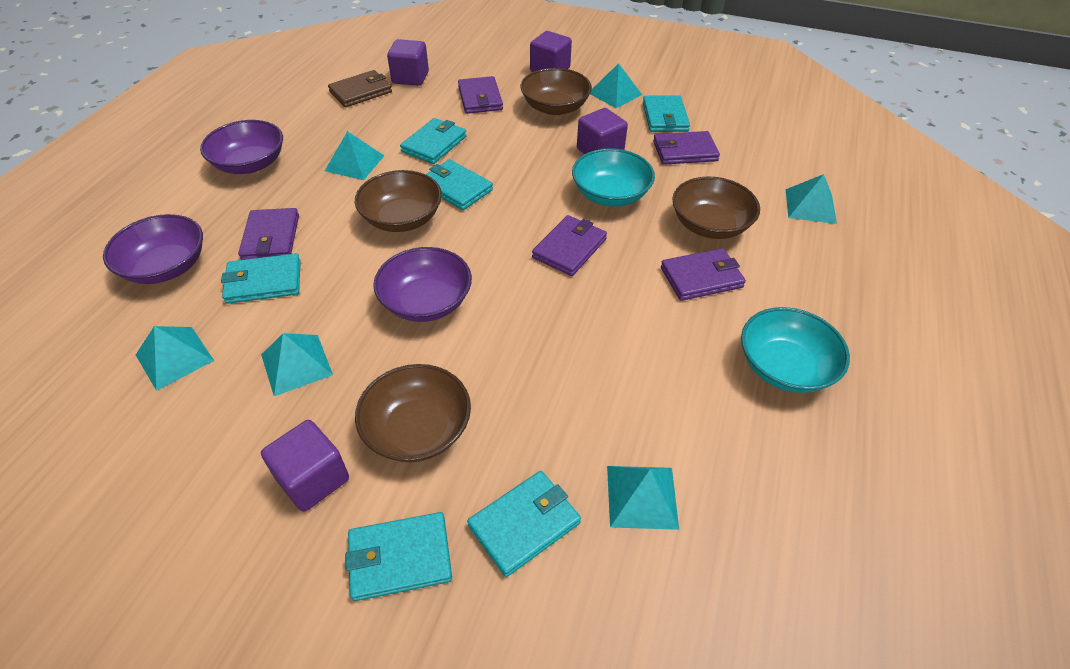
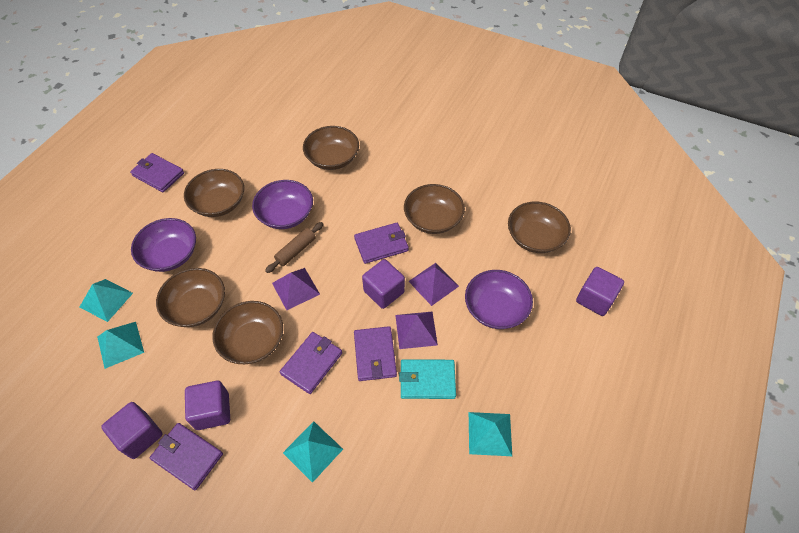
brown bowl: 4 -> 6
brown rolling pin: 0 -> 1
brown wallet: 1 -> 0
purple pyramid: 0 -> 3
turquoise bowl: 2 -> 0
turquoise pyramid: 6 -> 4
turquoise wallet: 6 -> 1

